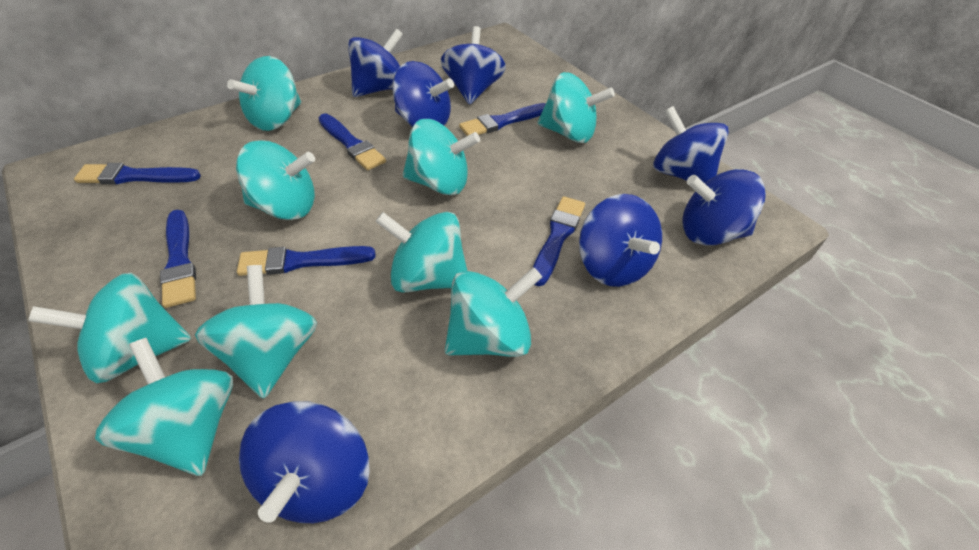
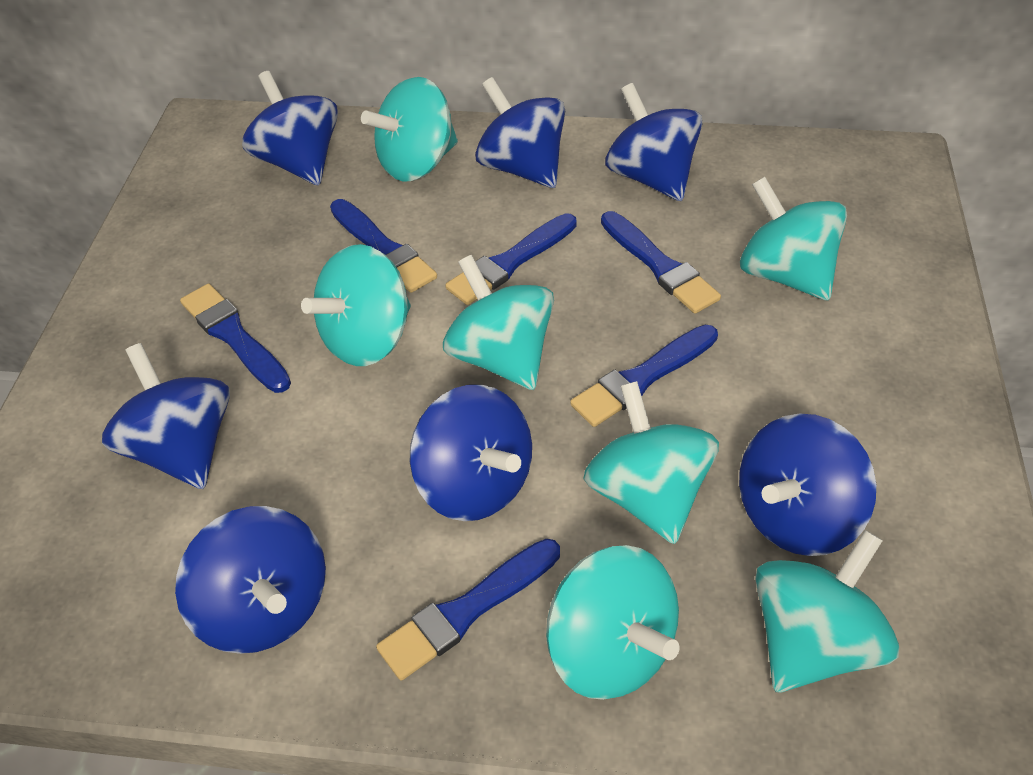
turquoise spinning top: 9 -> 7

